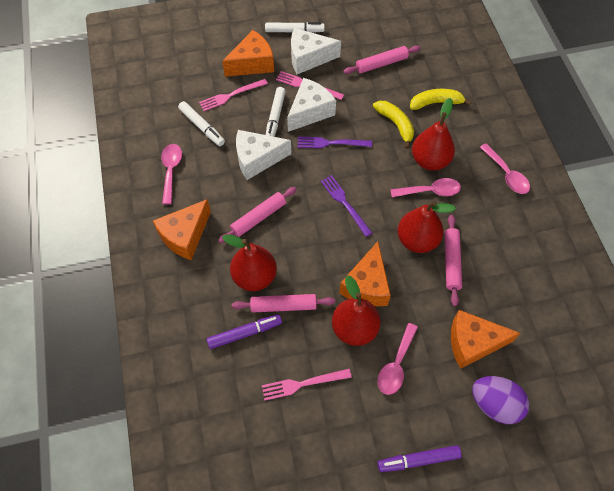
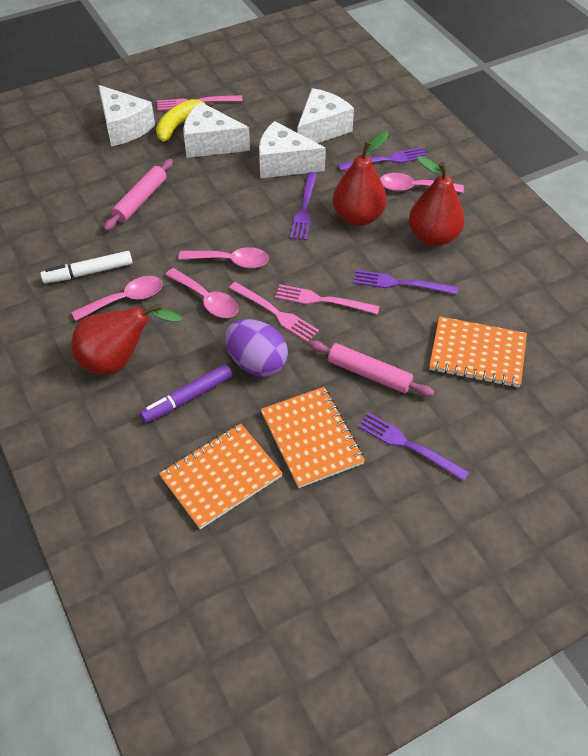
orange cheese: 4 -> 0
orange notebook: 0 -> 3
pink rolling pin: 4 -> 2
purple fork: 2 -> 4
purple marker: 2 -> 1
red pear: 4 -> 3
white cheese: 3 -> 4
white marker: 3 -> 1
yellow banana: 2 -> 1

